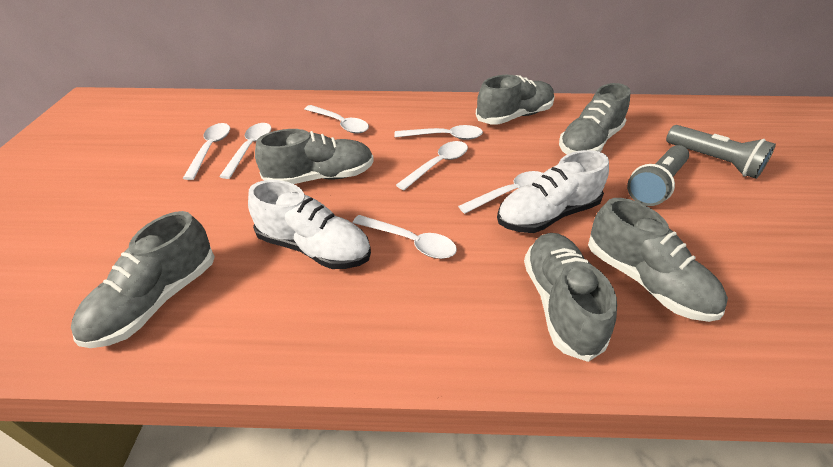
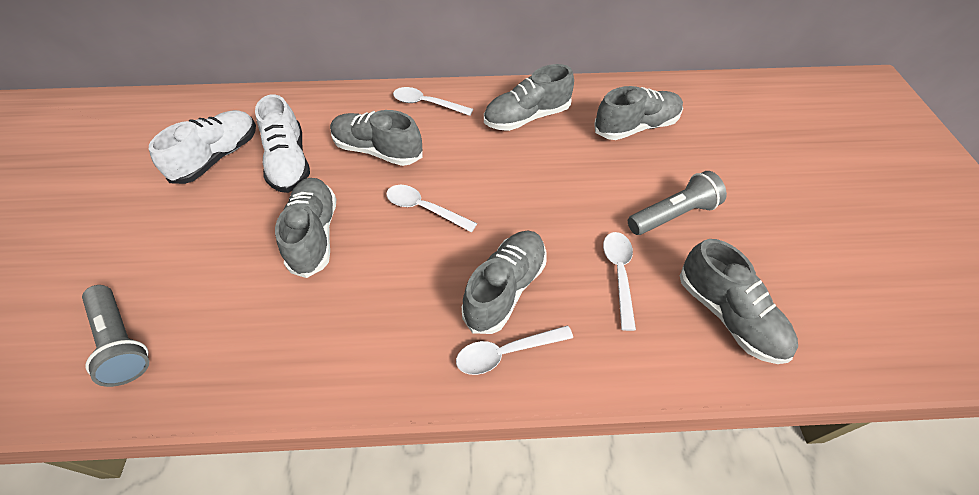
white spoon: 7 -> 4

